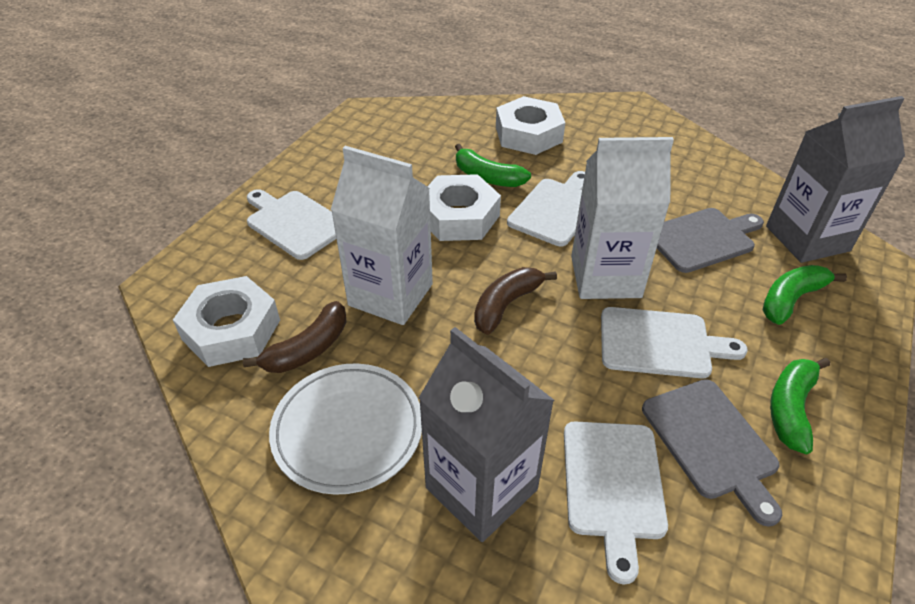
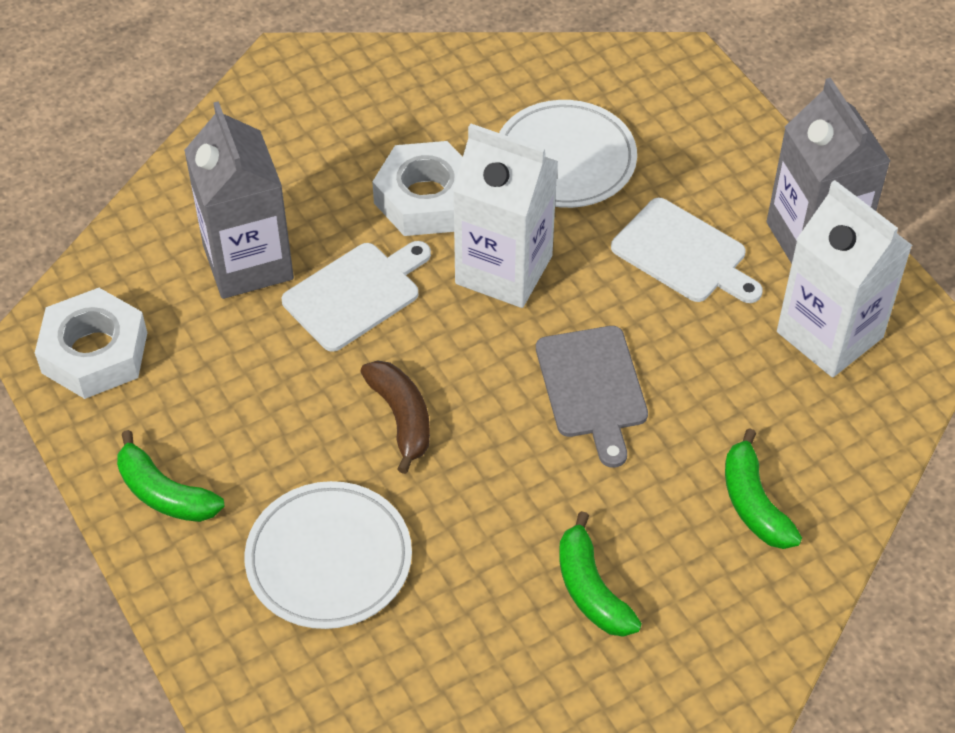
brown banana: 2 -> 1
grey cutting board: 2 -> 1
white cutting board: 4 -> 2
white nut: 3 -> 2
white plate: 1 -> 2

